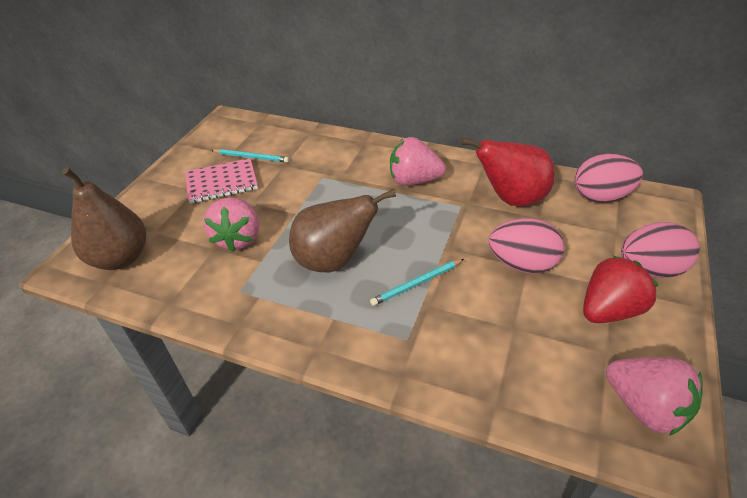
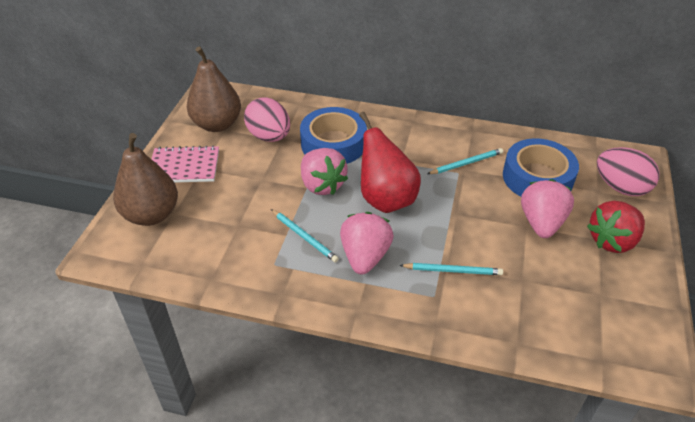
blue tape: 0 -> 2
pink egg: 3 -> 2
turquoise pencil: 2 -> 3

